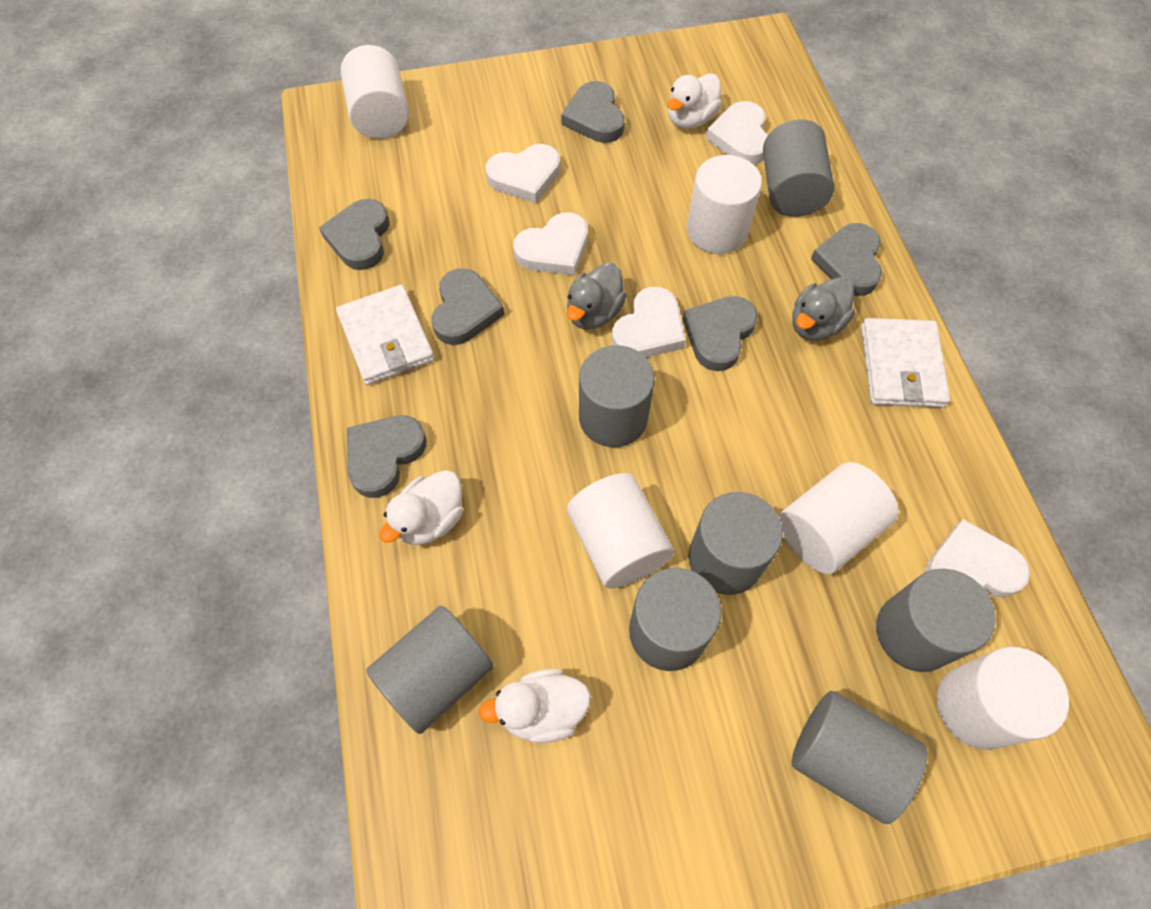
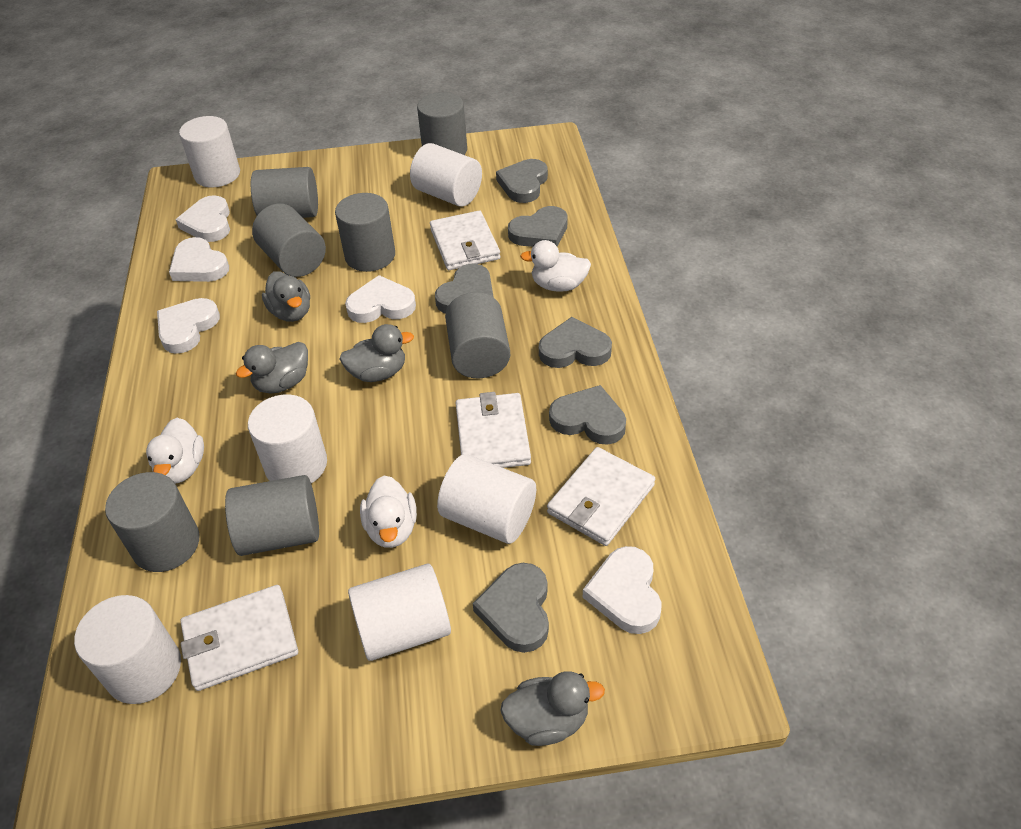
grey duck: 2 -> 4
white cylinder: 5 -> 6
white wallet: 2 -> 4

